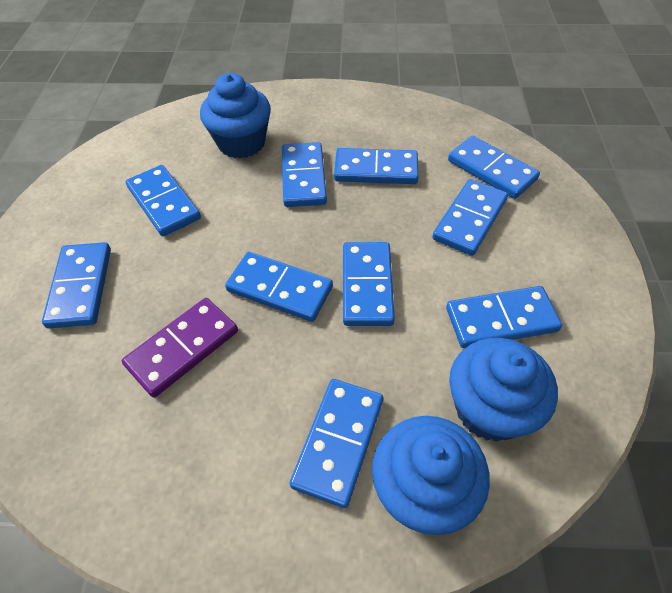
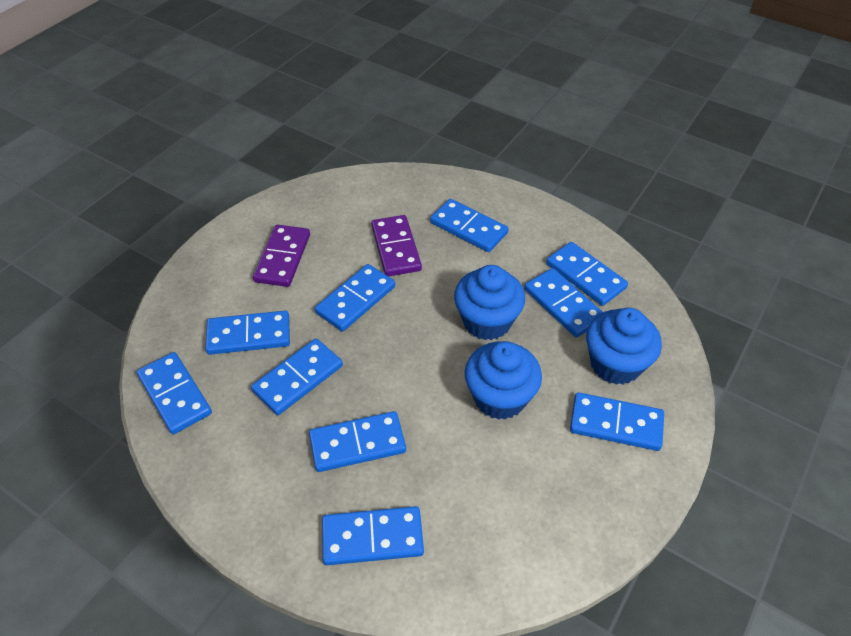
purple domino: 1 -> 2

